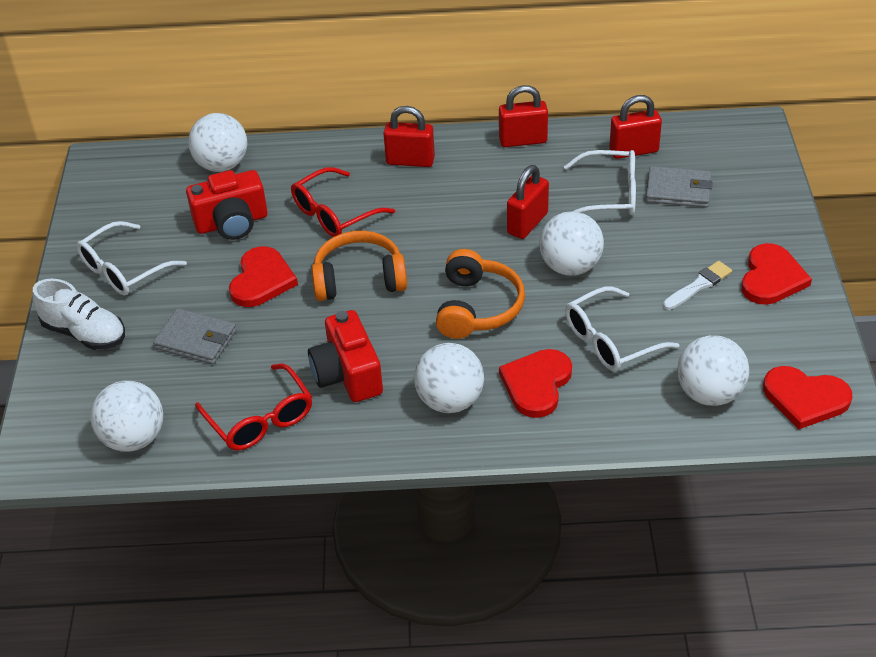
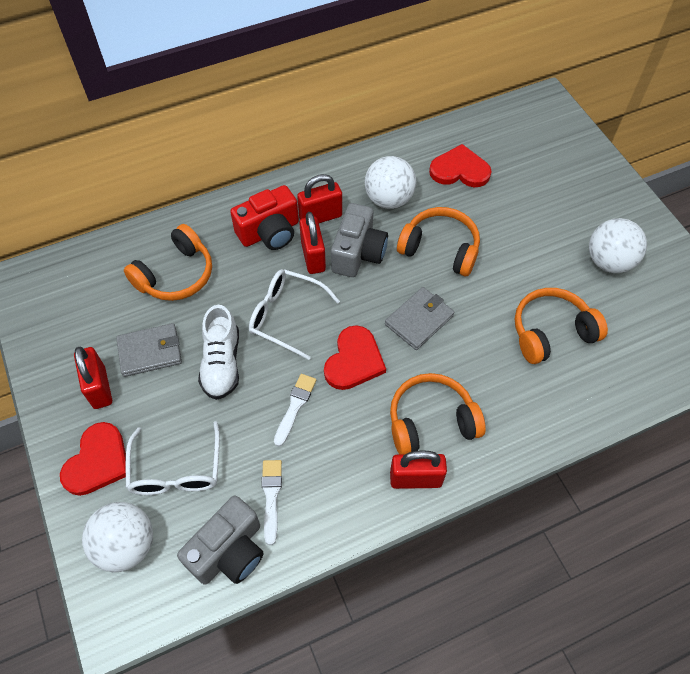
grey camera: 0 -> 2
orange headphones: 2 -> 4
red camera: 2 -> 1
red glasses: 2 -> 0
red heart: 4 -> 3
white ball: 5 -> 3
white brush: 1 -> 2
white glasses: 3 -> 2

